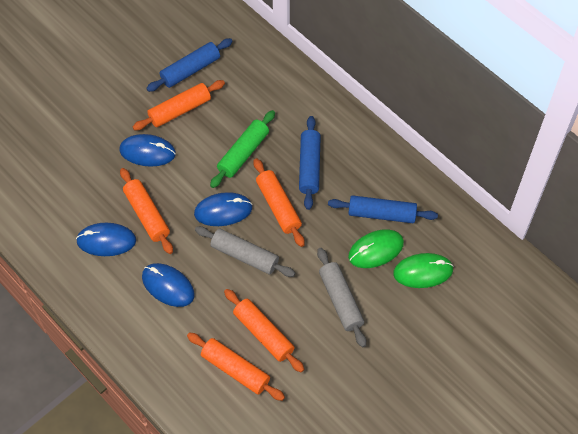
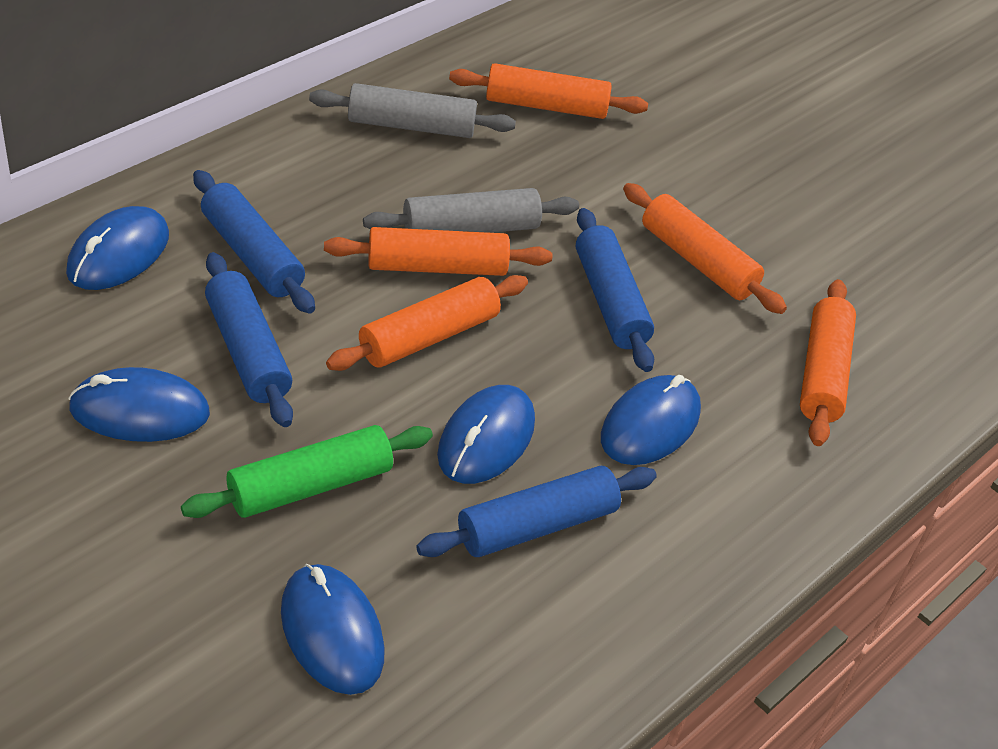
blue mouse: 4 -> 5
blue rolling pin: 3 -> 4
green mouse: 2 -> 0

